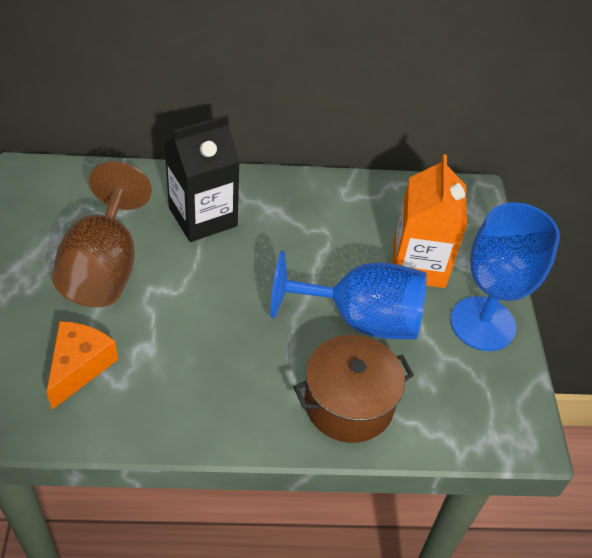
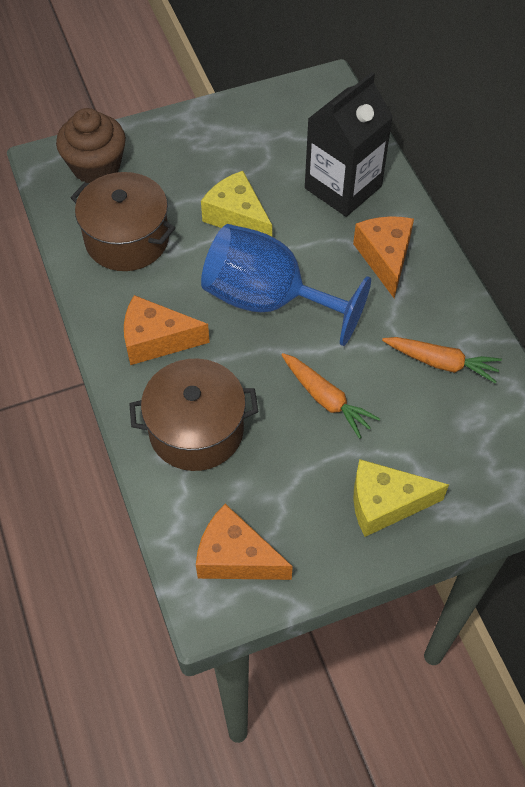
blue goblet: 2 -> 1
brown cupcake: 0 -> 1
brown goblet: 1 -> 0
brown pot: 1 -> 2
orange carrot: 0 -> 2
orange carton: 1 -> 0
orange cheese: 1 -> 3
yellow cheese: 0 -> 2

